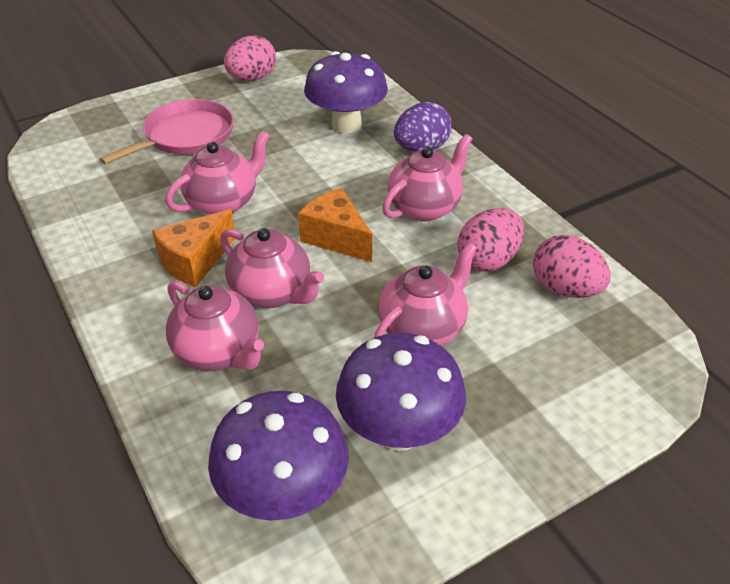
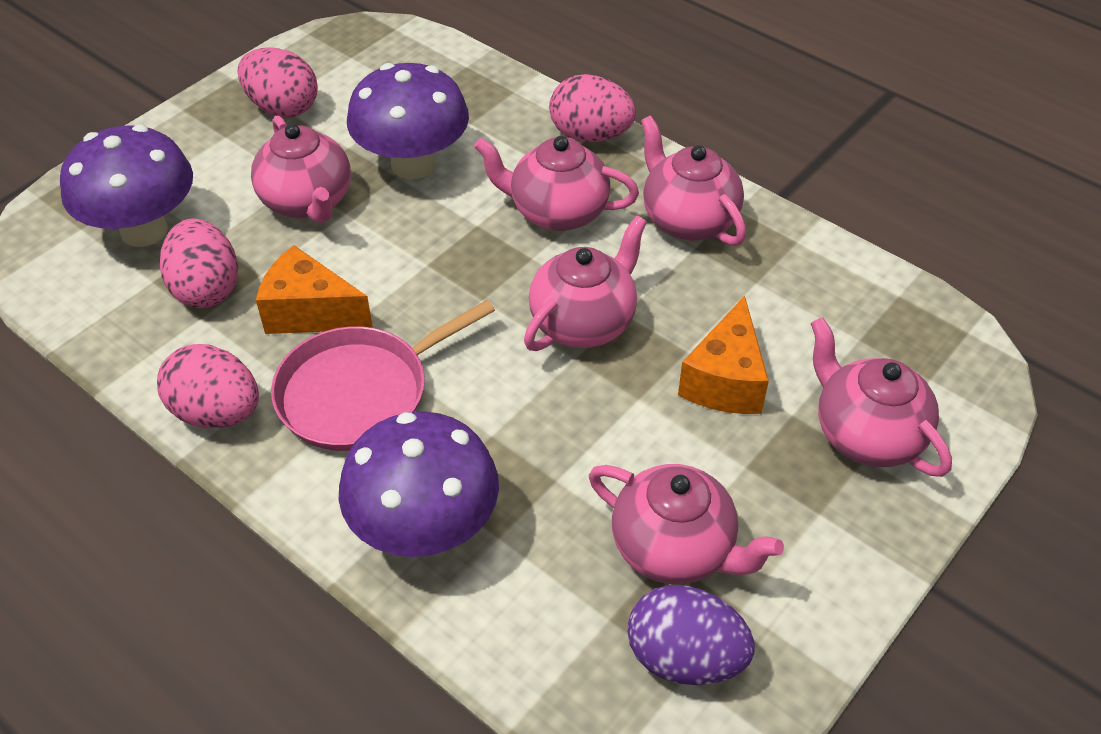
pink egg: 3 -> 4
pink teapot: 5 -> 6

